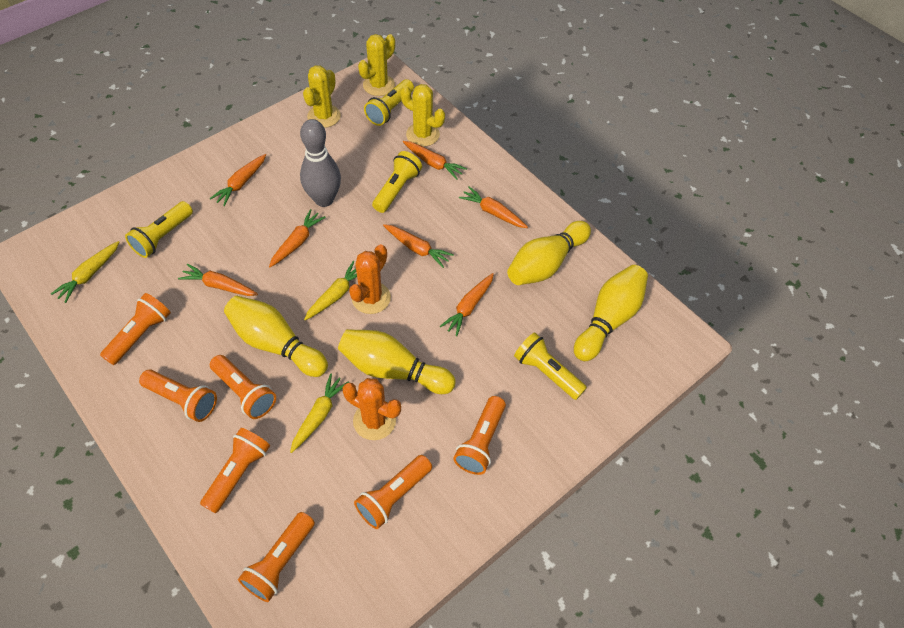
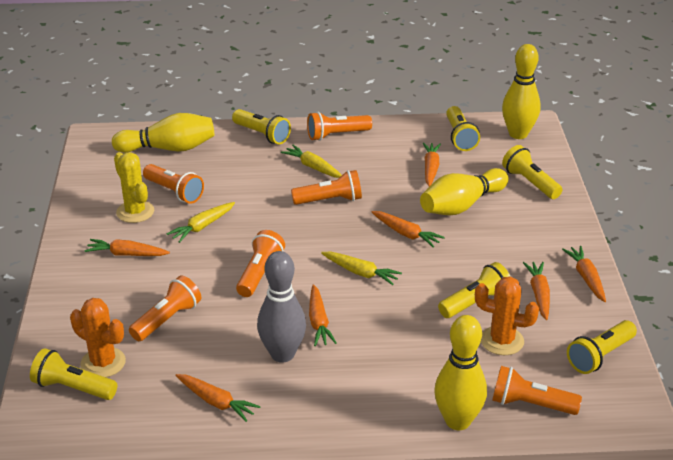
orange flashlight: 7 -> 6
yellow cactus: 3 -> 1
yellow flashlight: 4 -> 6

